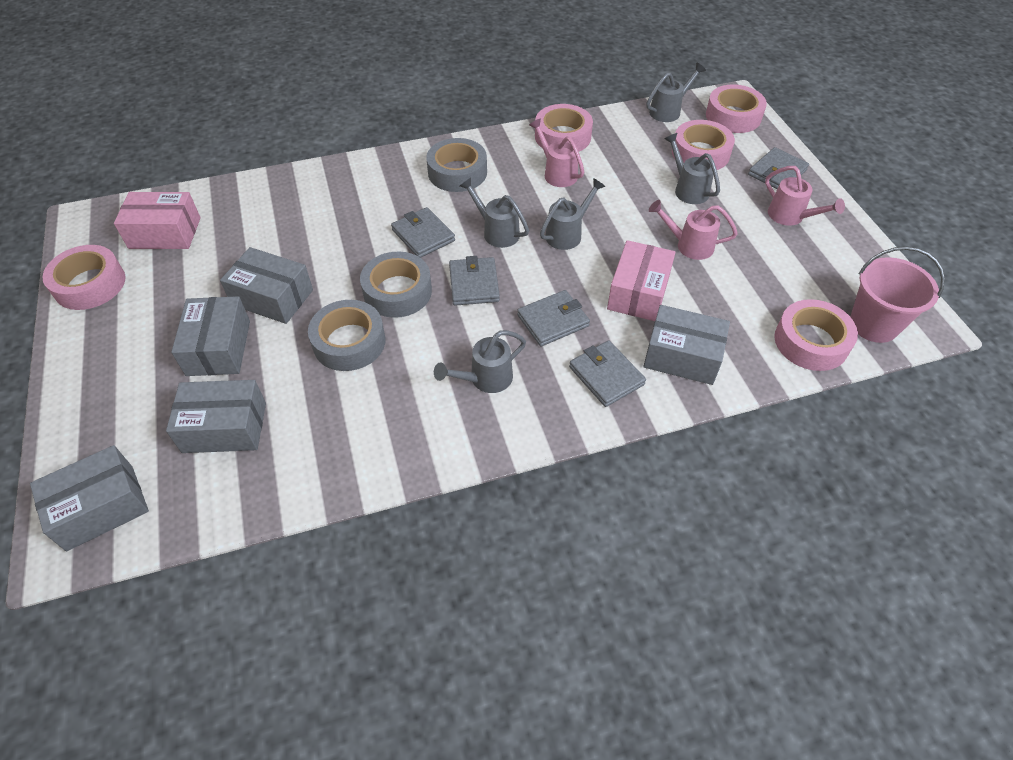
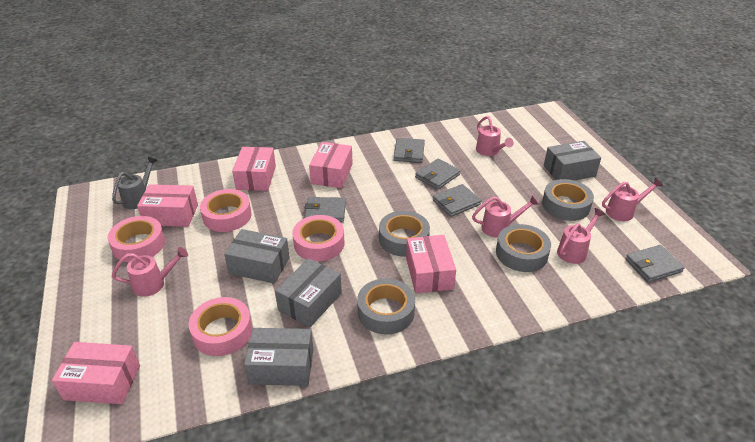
grey box: 5 -> 4
grey tape: 3 -> 4
grey watering can: 5 -> 1
pink box: 2 -> 5
pink bucket: 1 -> 0
pink tape: 5 -> 4
pink watering can: 3 -> 5

